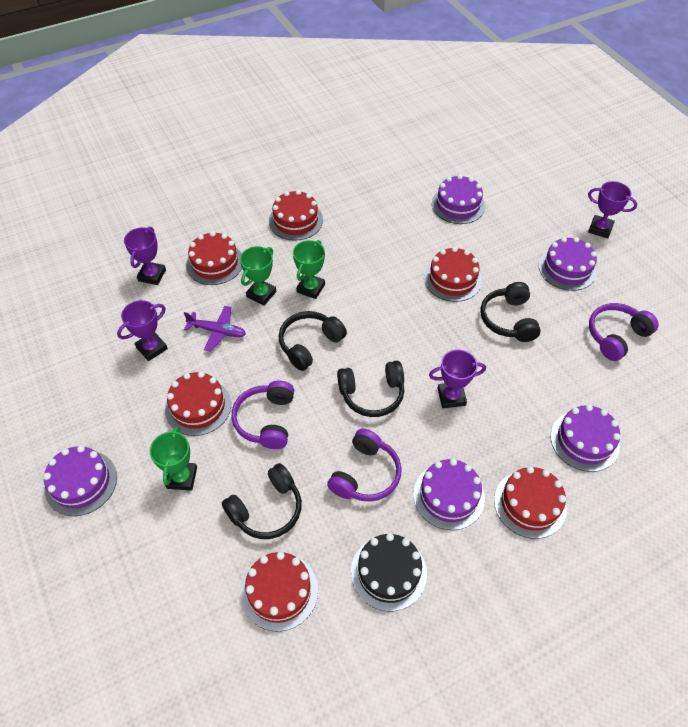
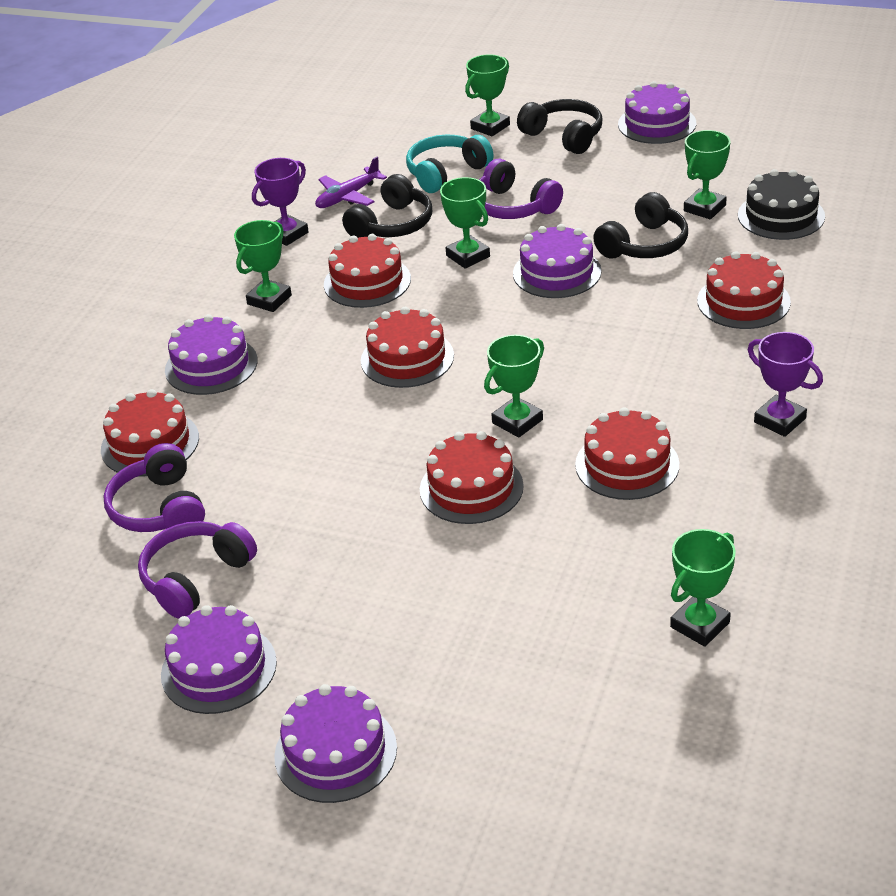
black headphones: 4 -> 3
green trophy: 3 -> 6
purple trophy: 4 -> 2
turquoise headphones: 0 -> 1

